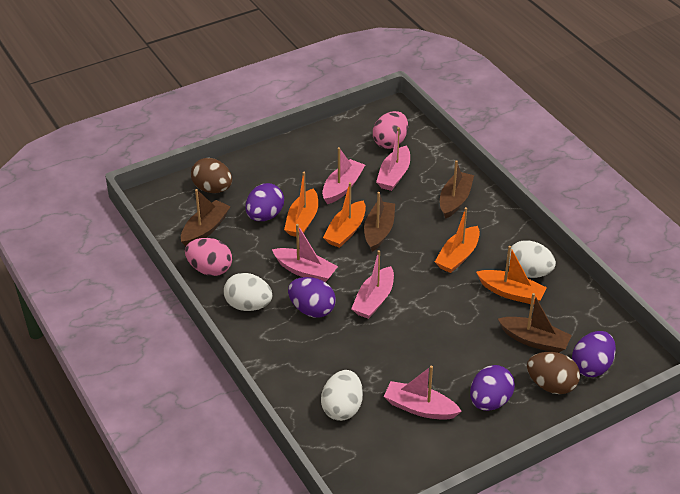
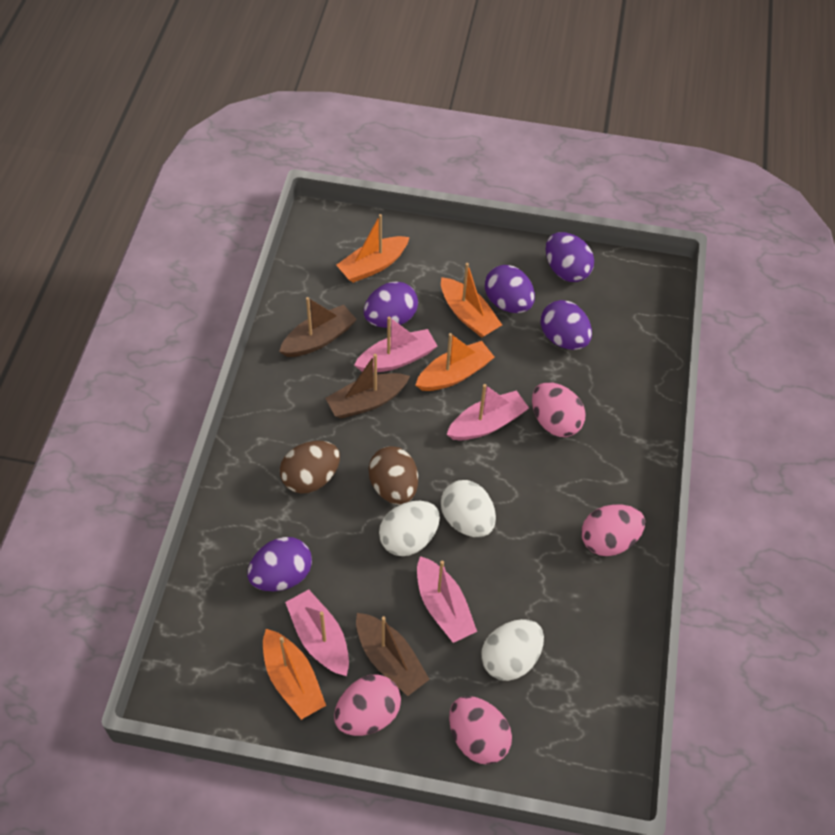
brown boat: 4 -> 3
pink boat: 5 -> 4
pink egg: 2 -> 4
purple egg: 4 -> 5

